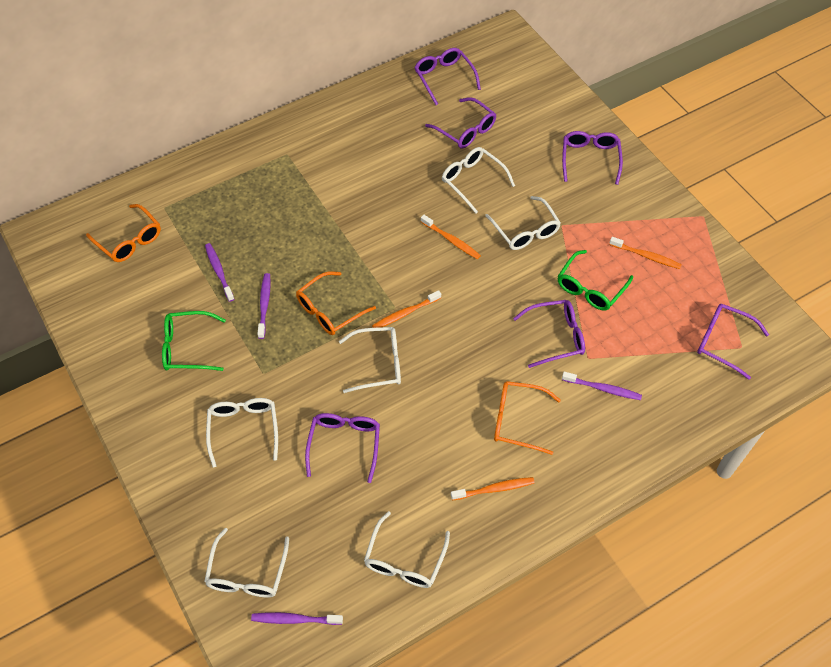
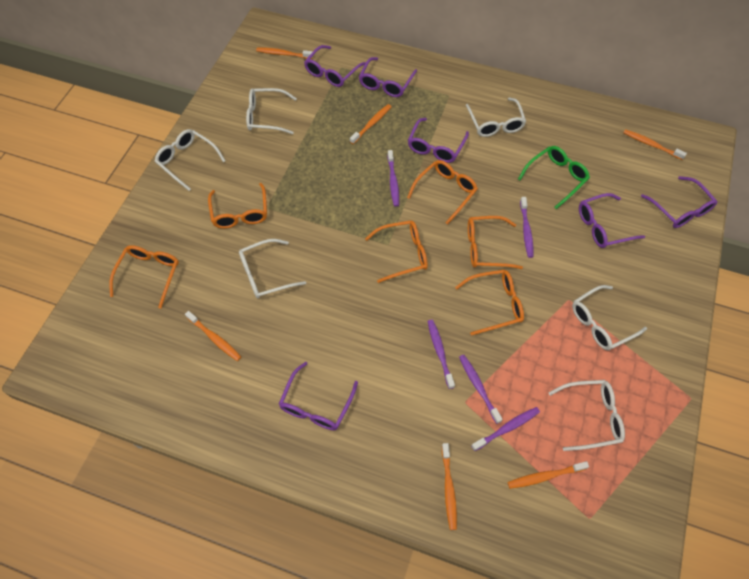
green glasses: 2 -> 1
orange glasses: 3 -> 6
orange toothbrush: 4 -> 6
purple toothbrush: 4 -> 5

